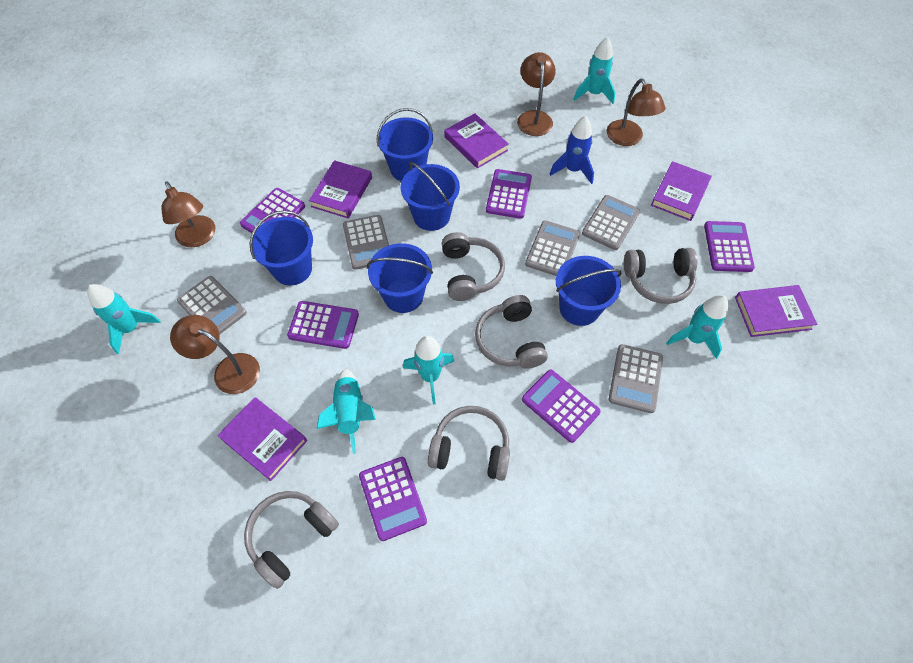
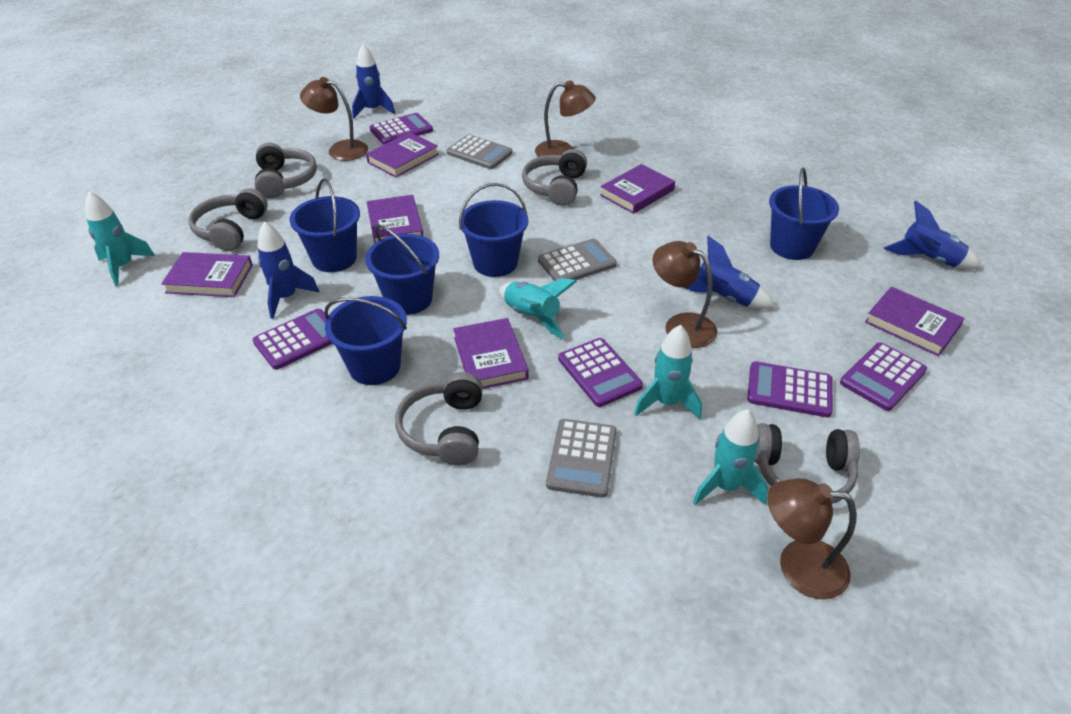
blue rocket: 1 -> 4
grey calculator: 5 -> 3
purple book: 5 -> 6
purple calculator: 6 -> 5
turquoise rocket: 5 -> 4

